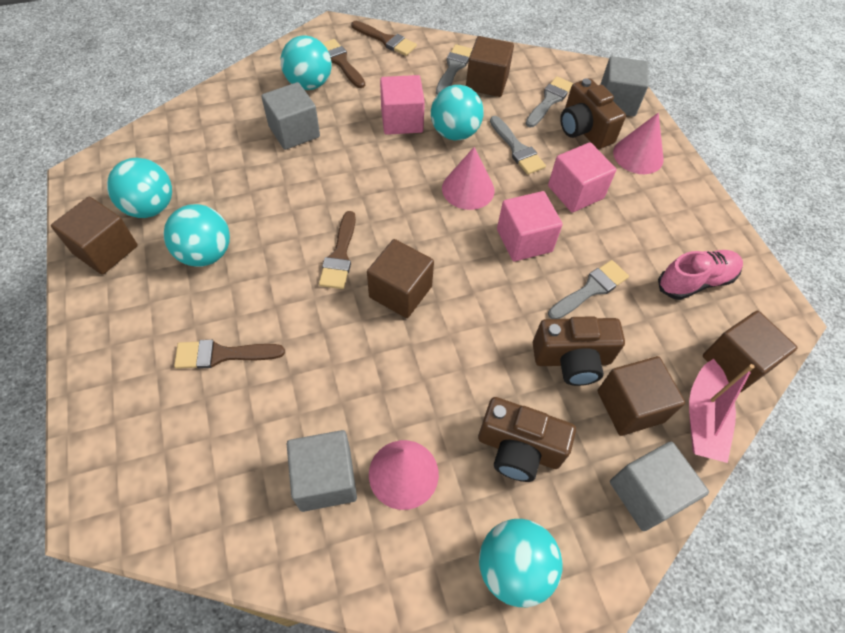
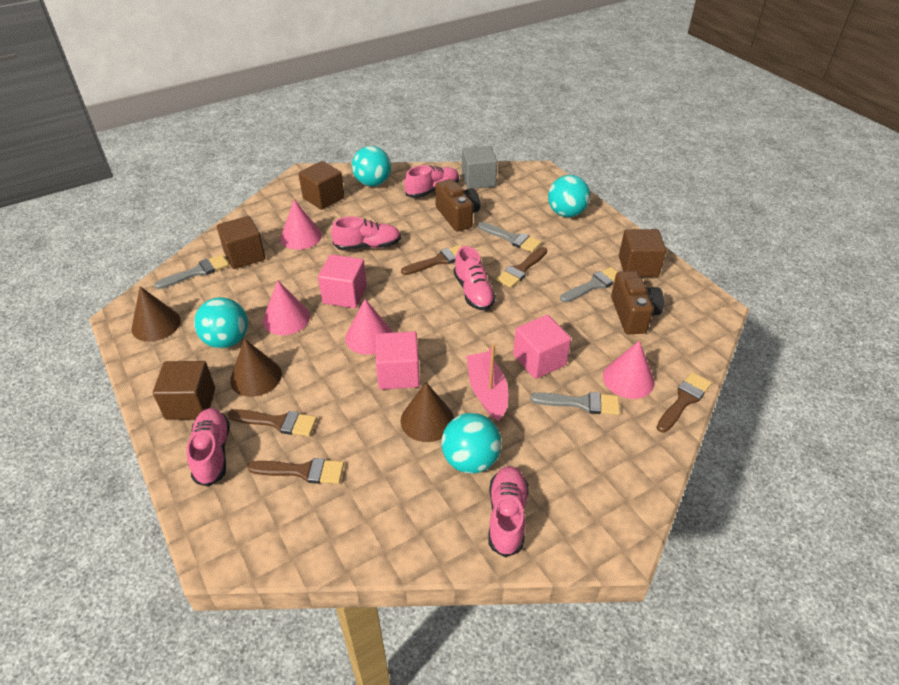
brown brush: 4 -> 5
brown camera: 3 -> 2
brown cone: 0 -> 3
brown cube: 5 -> 4
grey cube: 4 -> 1
pink cone: 3 -> 4
pink shoe: 1 -> 5
turquoise ball: 5 -> 4

